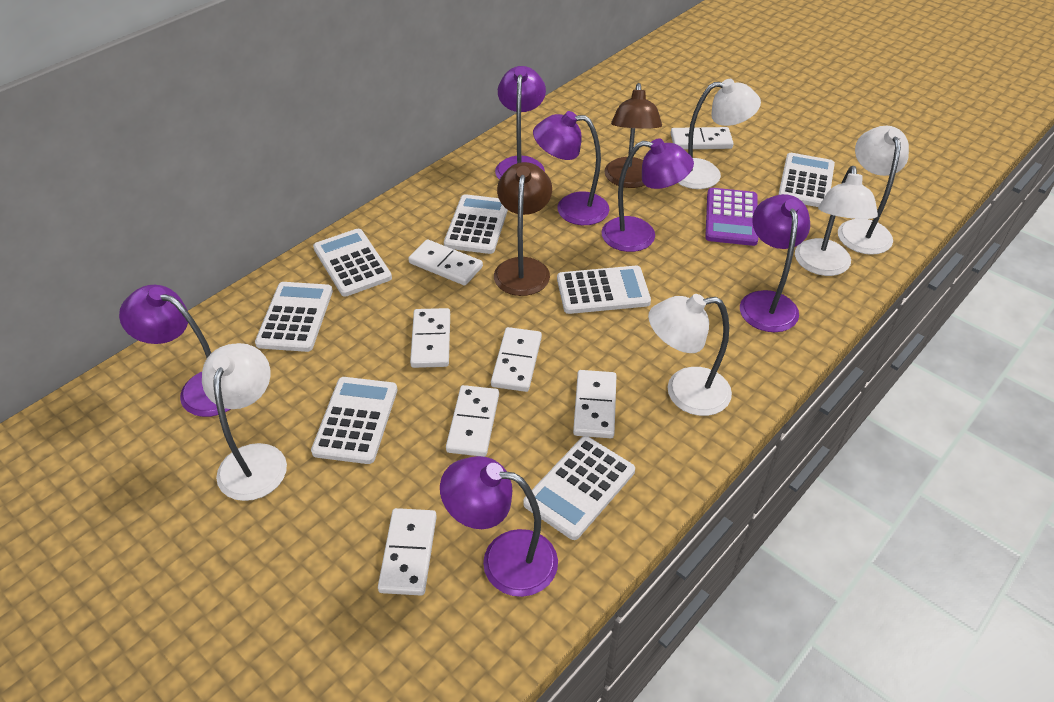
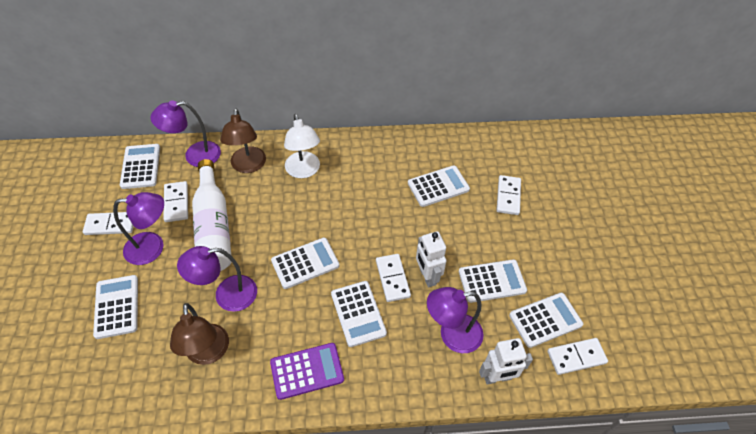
purple lamp: 6 -> 4
white bottle: 0 -> 1
white domino: 7 -> 5
white lamp: 5 -> 1
white robot: 0 -> 2

